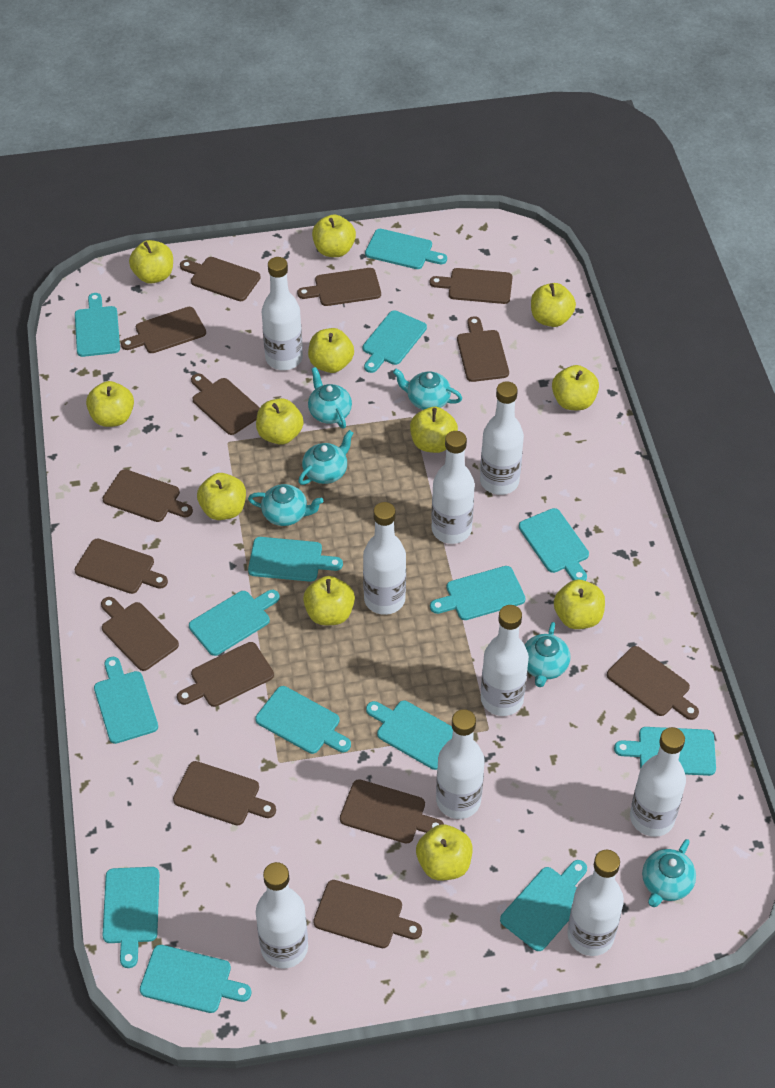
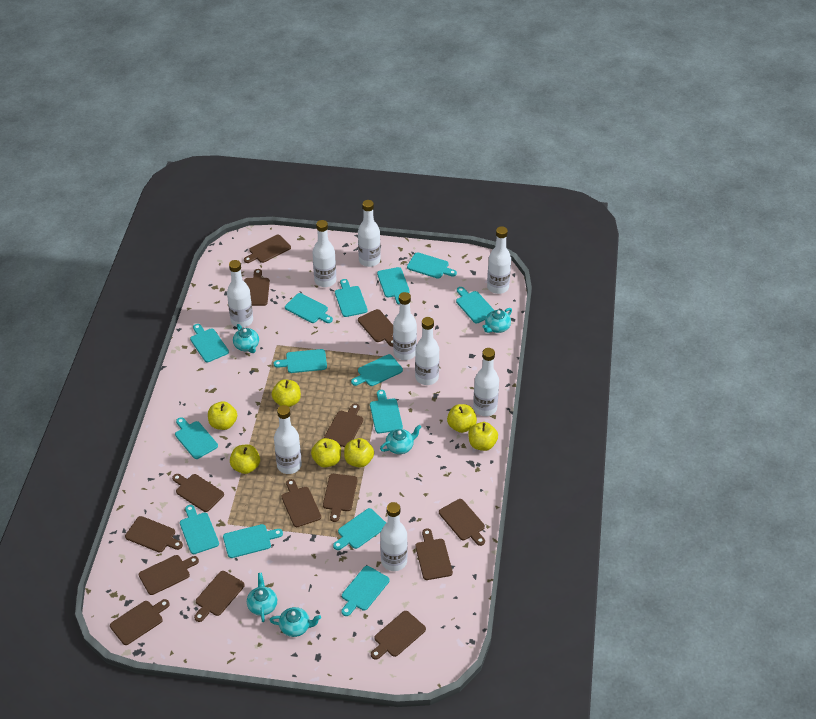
turquoise teapot: 6 -> 5
yellow apple: 12 -> 7

